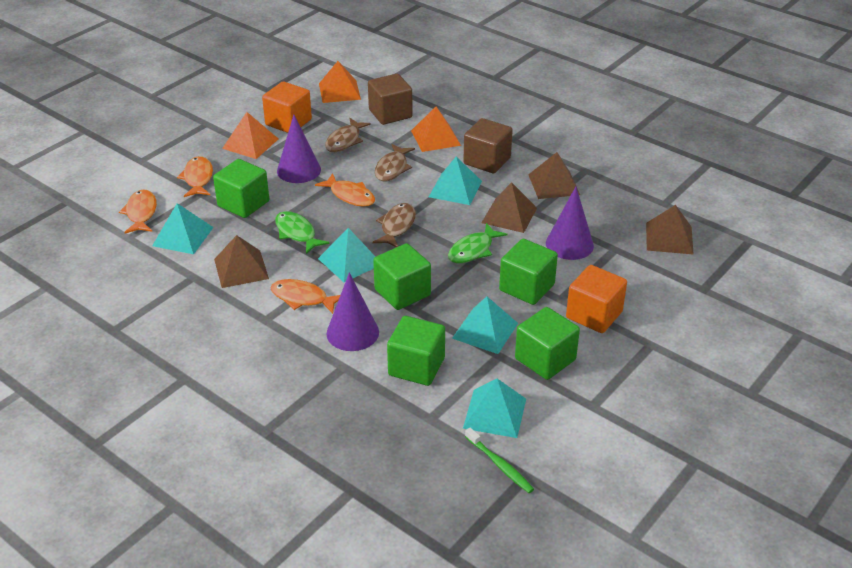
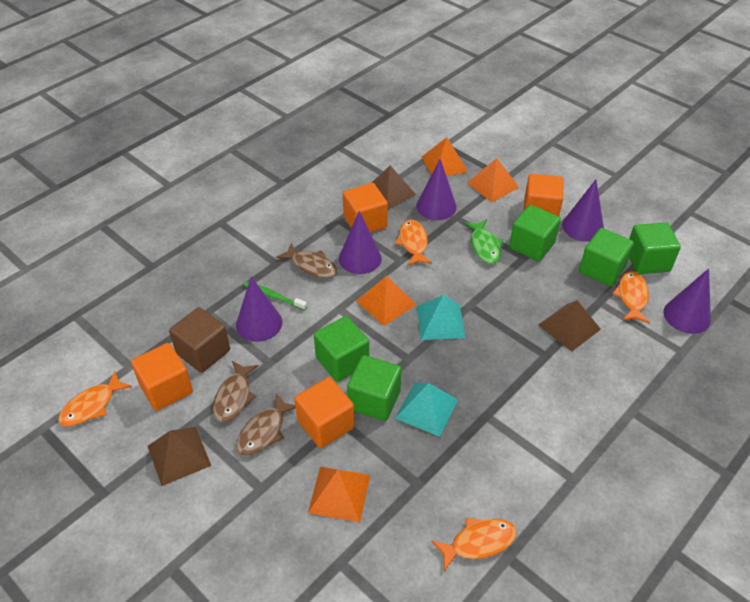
brown cube: 2 -> 1
brown pyramid: 4 -> 3
green fish: 2 -> 1
orange cube: 2 -> 4
orange pyramid: 3 -> 4
purple cone: 3 -> 5
turquoise pyramid: 5 -> 2

